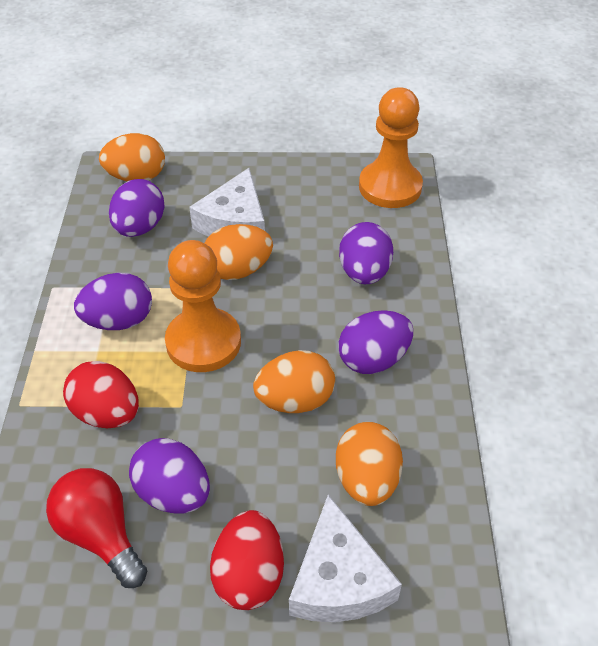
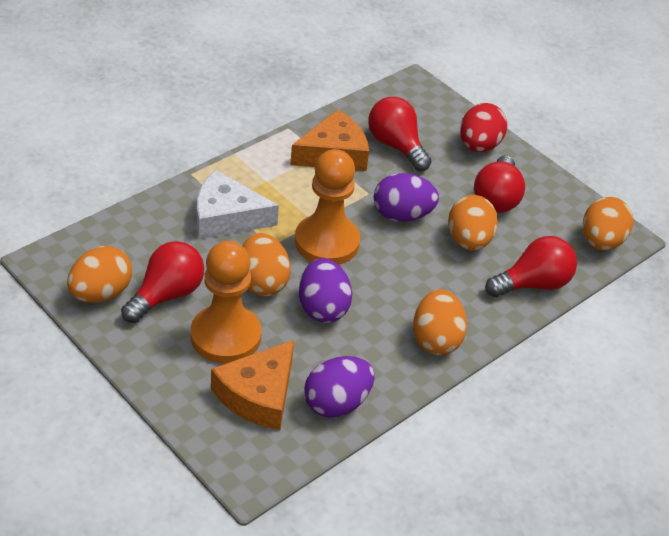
orange cheese: 0 -> 2
orange egg: 4 -> 5
purple egg: 5 -> 3
red egg: 2 -> 1
red light bulb: 1 -> 4
white cheese: 2 -> 1

